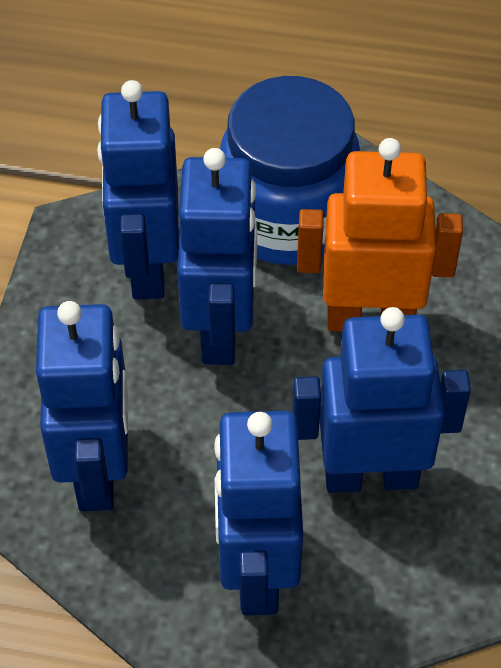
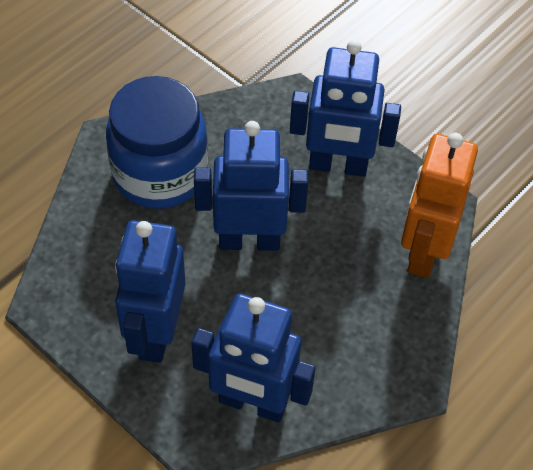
blue robot: 5 -> 4

